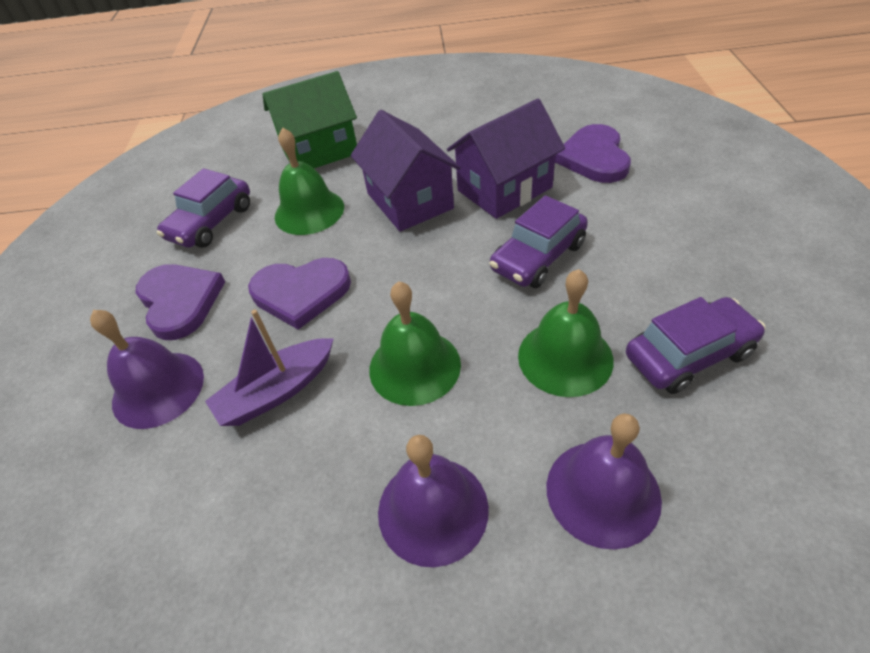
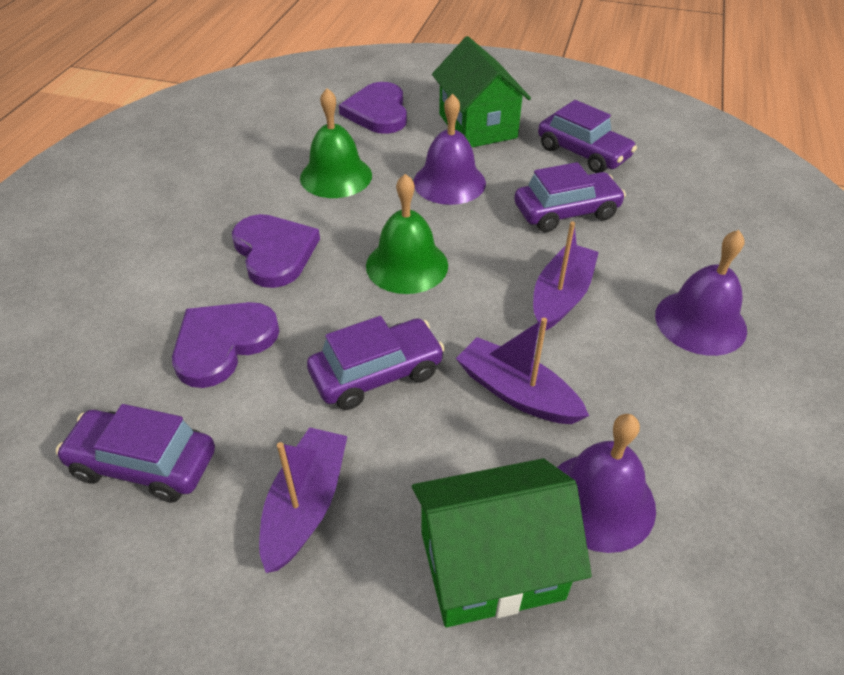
green bell: 3 -> 2
green house: 1 -> 2
purple boat: 1 -> 3
purple car: 3 -> 4
purple house: 2 -> 0

